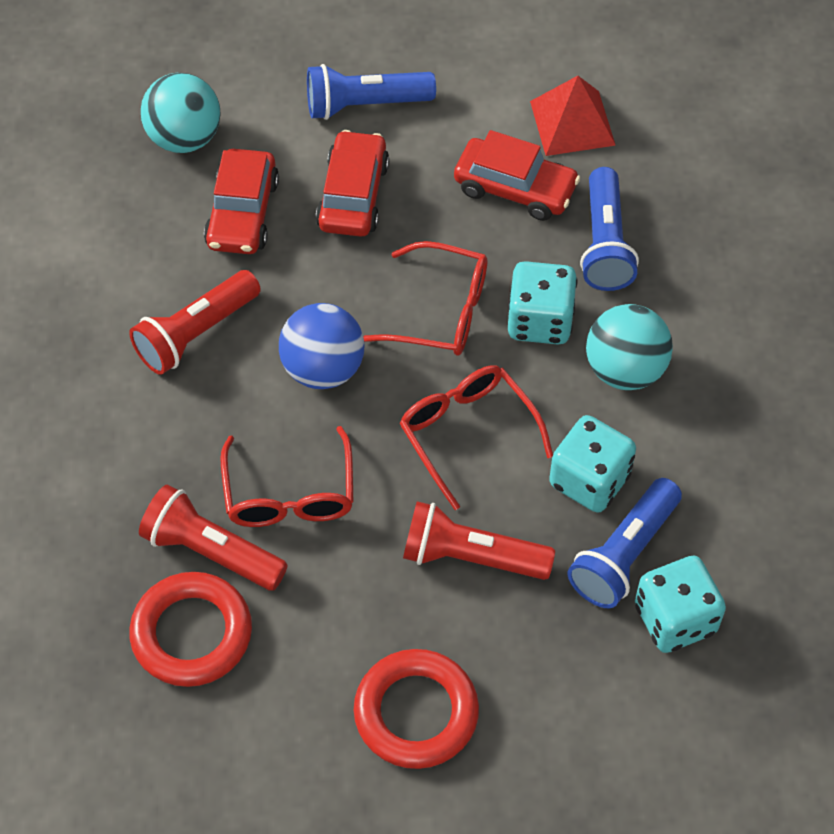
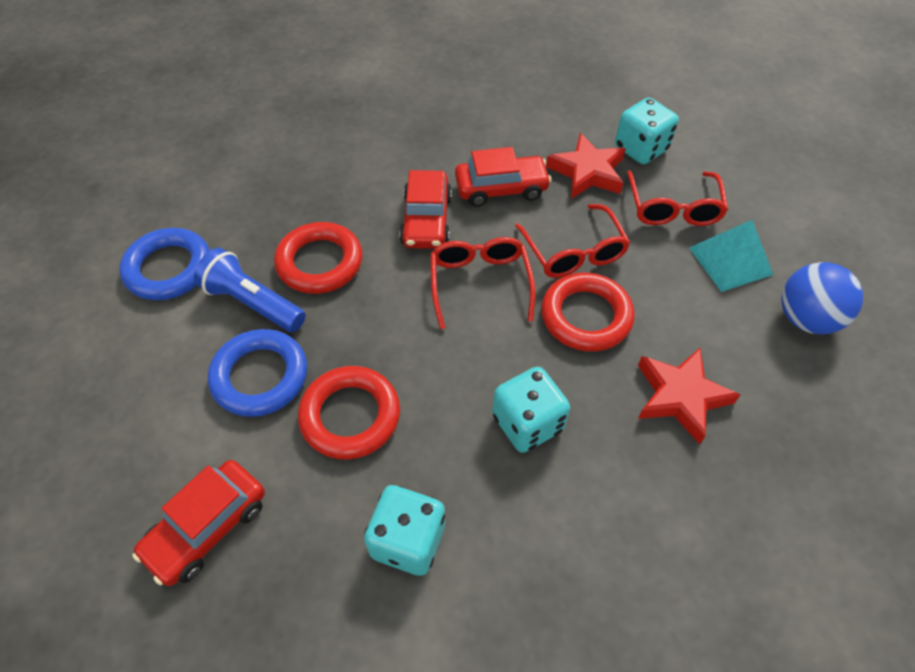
blue flashlight: 3 -> 1
blue ring: 0 -> 2
red flashlight: 3 -> 0
red pyramid: 1 -> 0
red ring: 2 -> 3
red star: 0 -> 2
turquoise ball: 2 -> 0
turquoise pyramid: 0 -> 1

